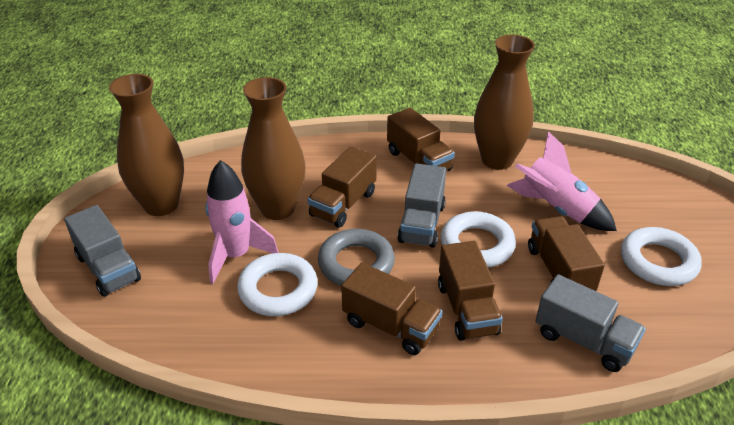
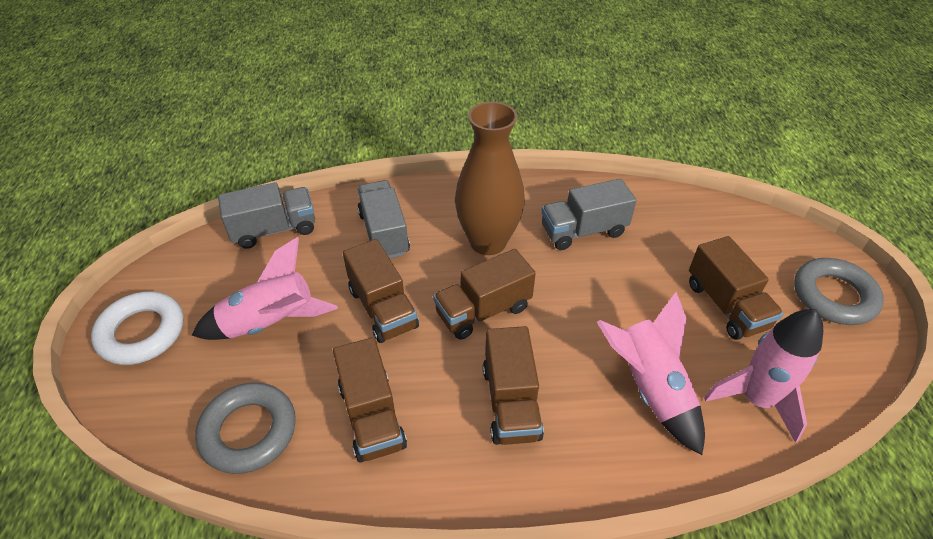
brown vase: 3 -> 1
grey ring: 1 -> 2
pink rocket: 2 -> 3
white ring: 3 -> 1

